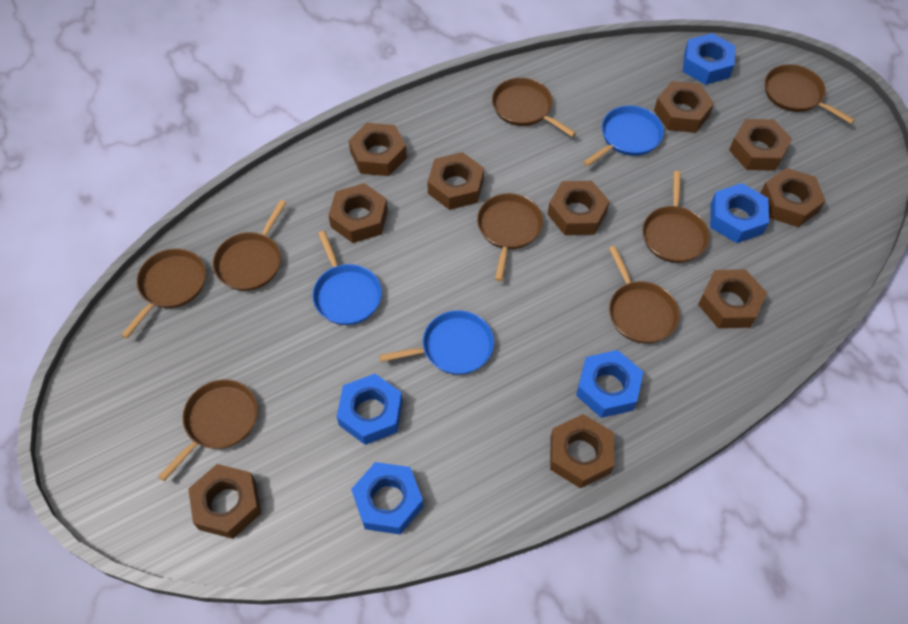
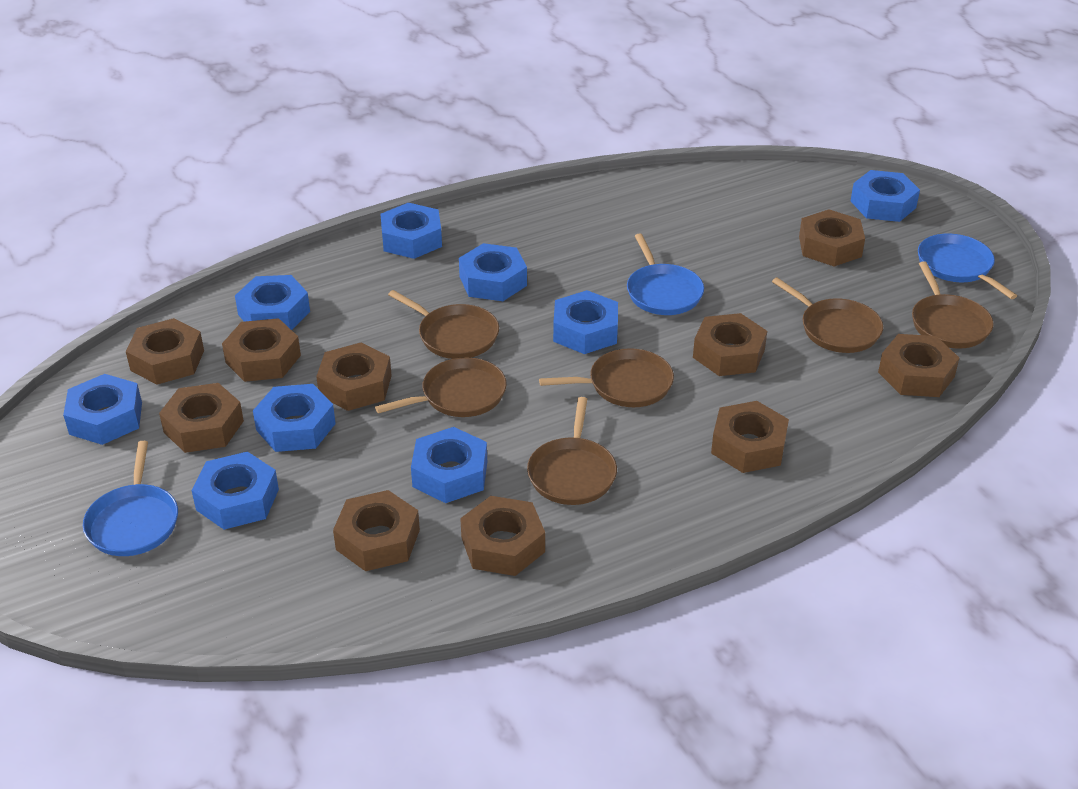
blue nut: 5 -> 9
brown pan: 8 -> 6

